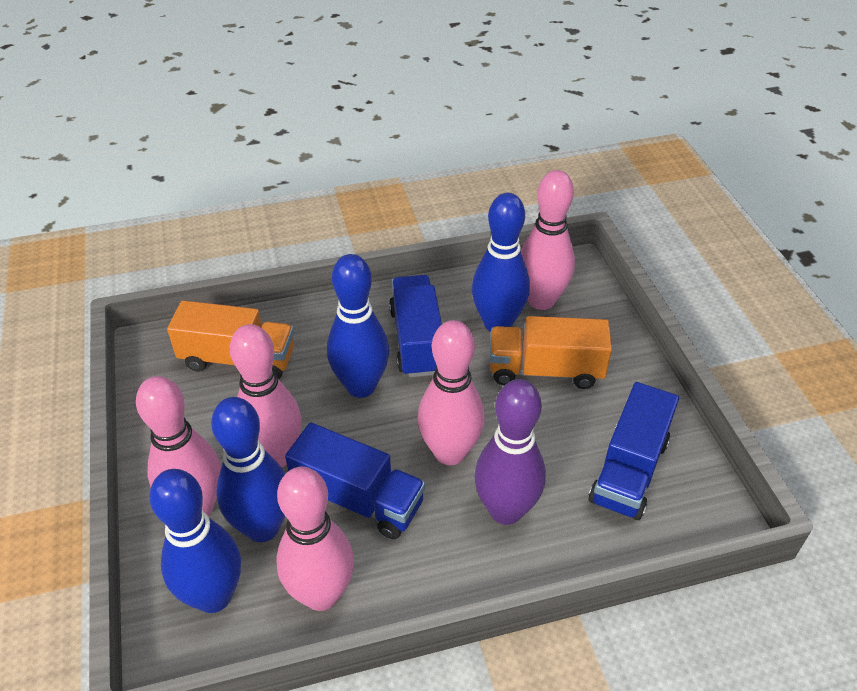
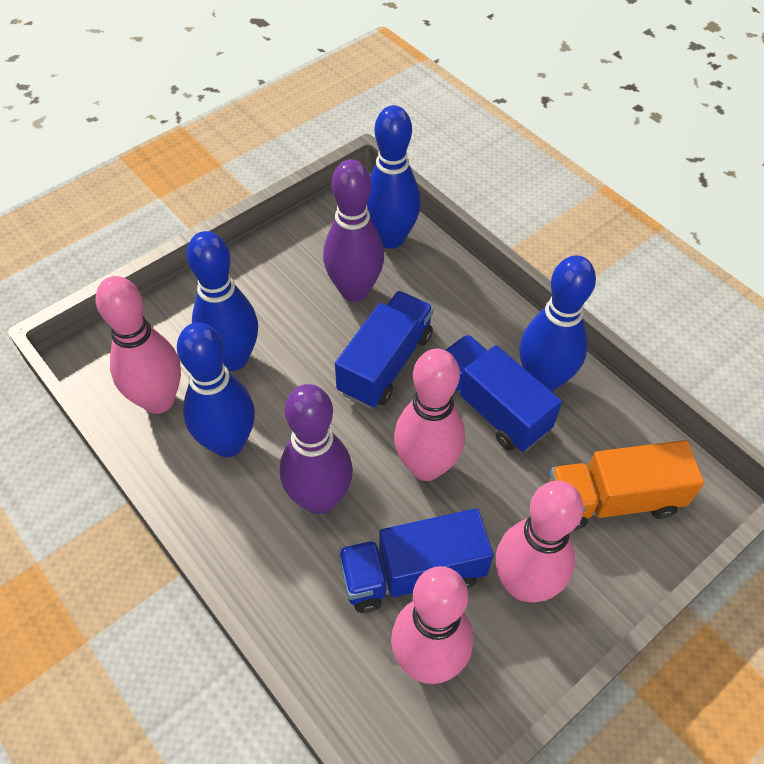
orange truck: 2 -> 1
pink bowling pin: 5 -> 4
purple bowling pin: 1 -> 2

